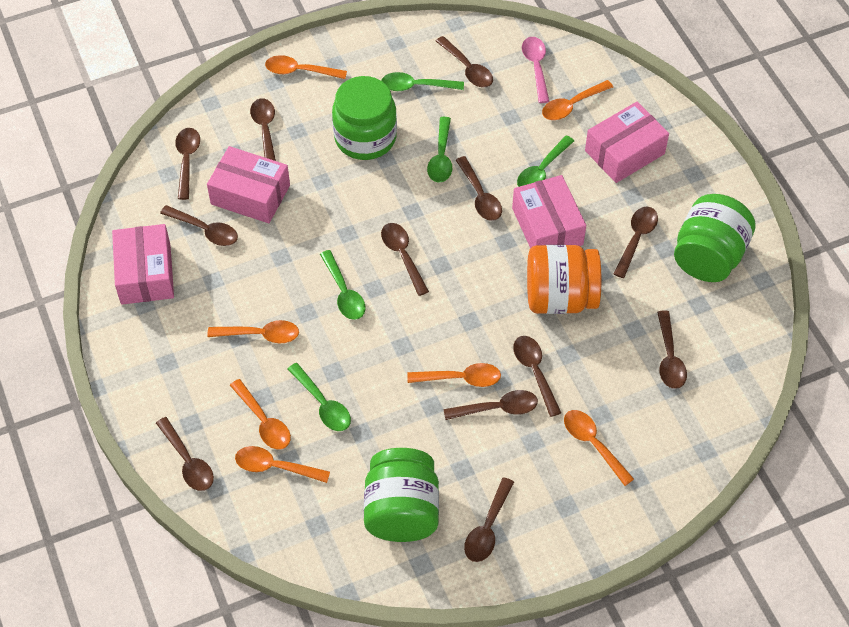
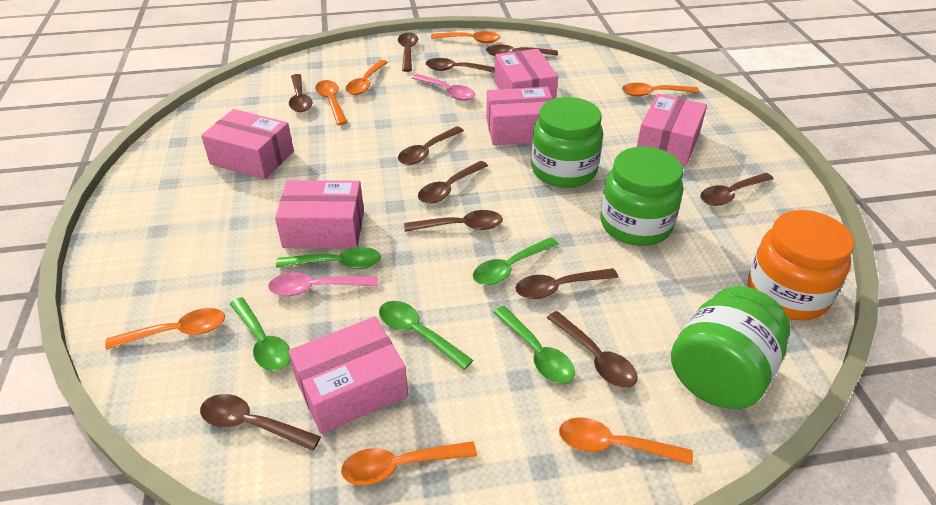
brown spoon: 12 -> 11
pink box: 4 -> 6
pink spoon: 1 -> 2

